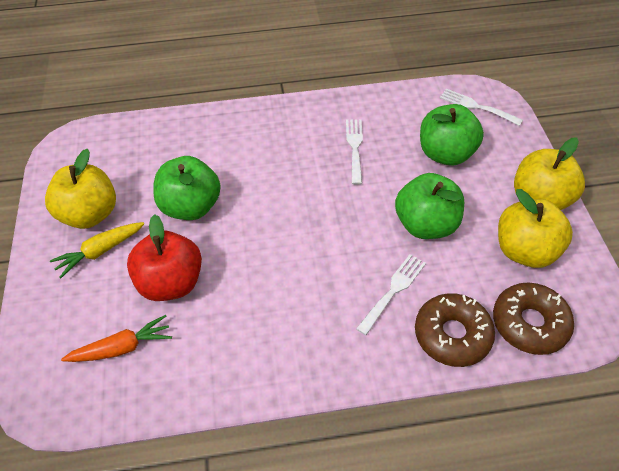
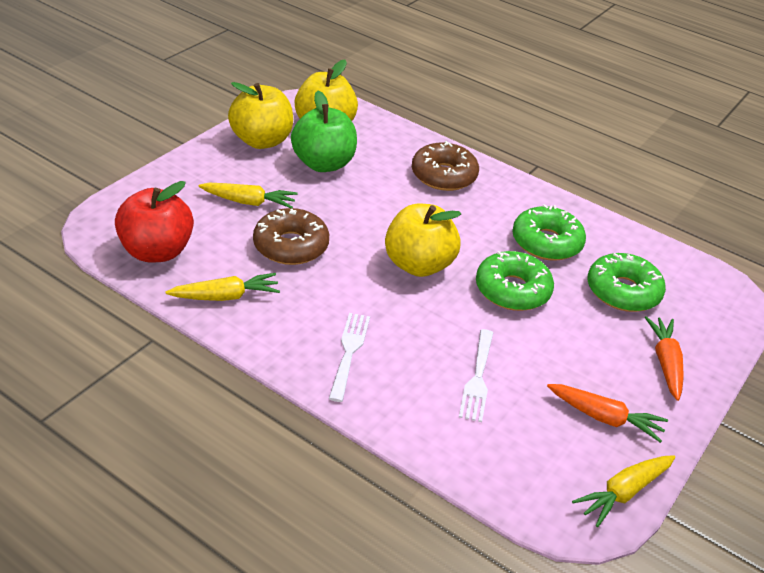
green apple: 3 -> 1
green donut: 0 -> 3
orange carrot: 1 -> 2
white fork: 3 -> 2
yellow carrot: 1 -> 3

